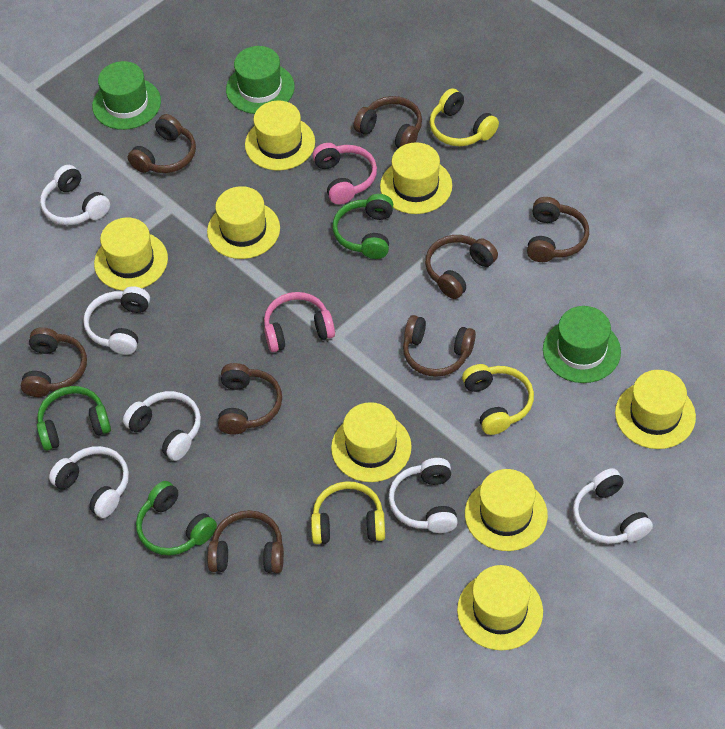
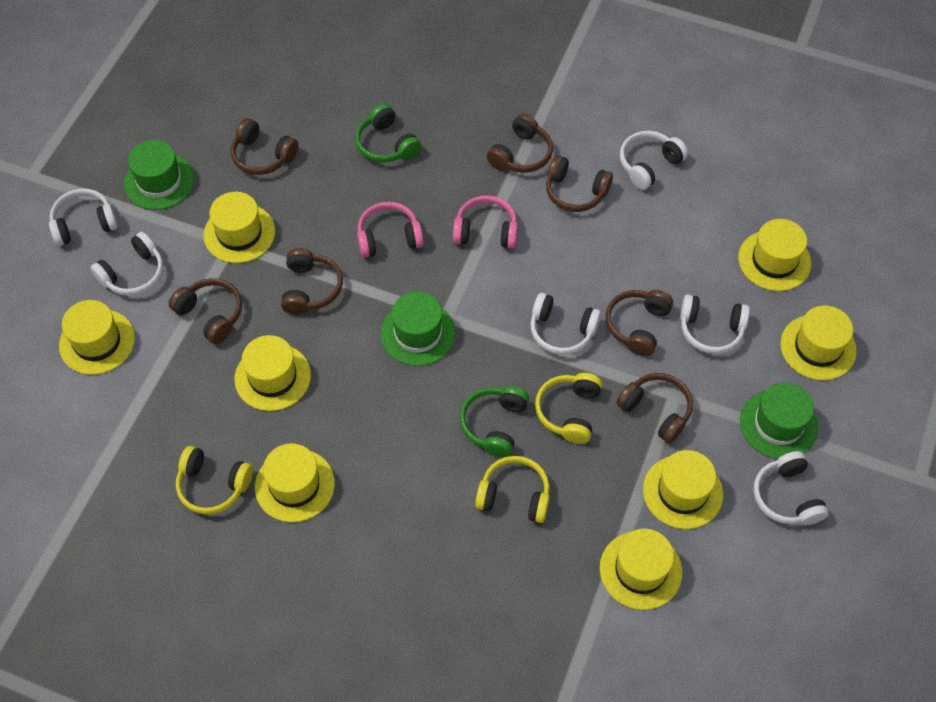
brown headphones: 8 -> 7
green headphones: 3 -> 2

